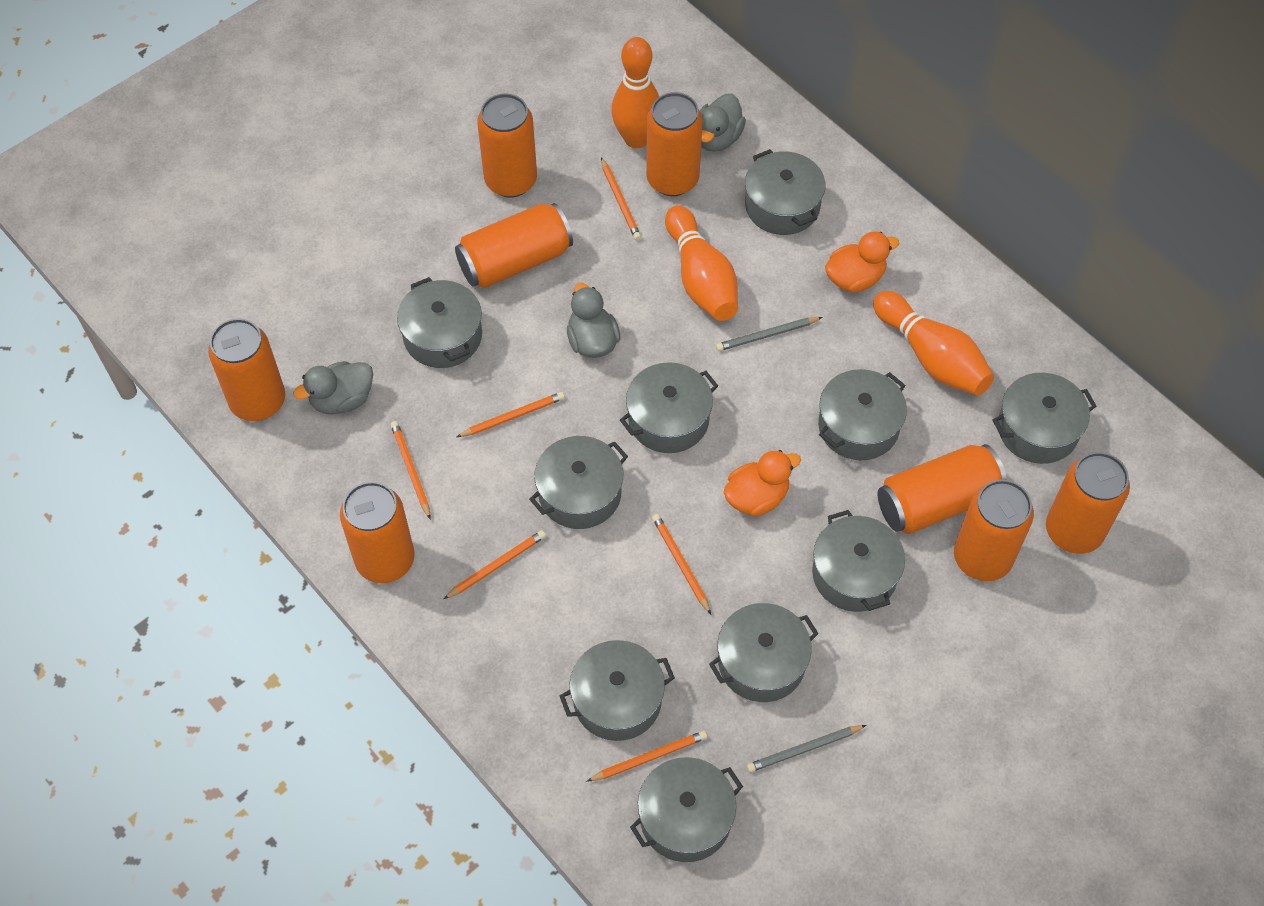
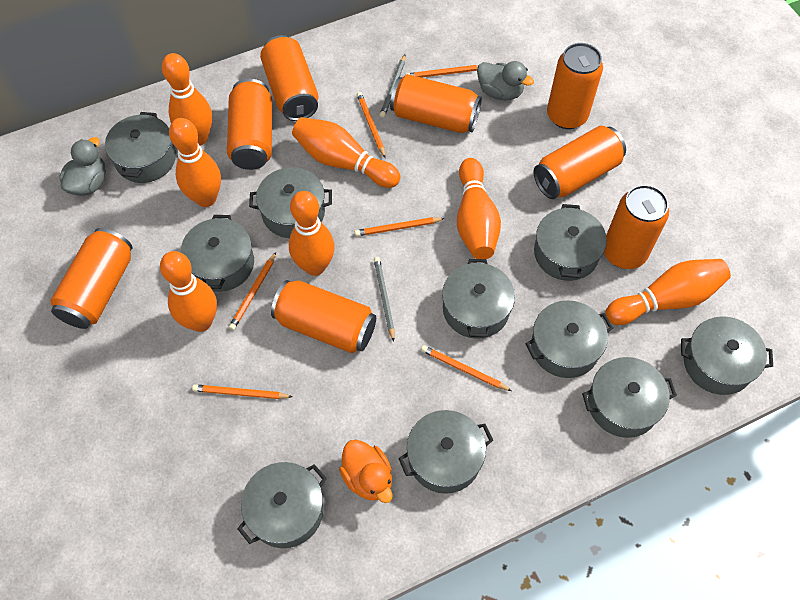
grey duck: 3 -> 2
orange bowling pin: 3 -> 7
orange duck: 2 -> 1

